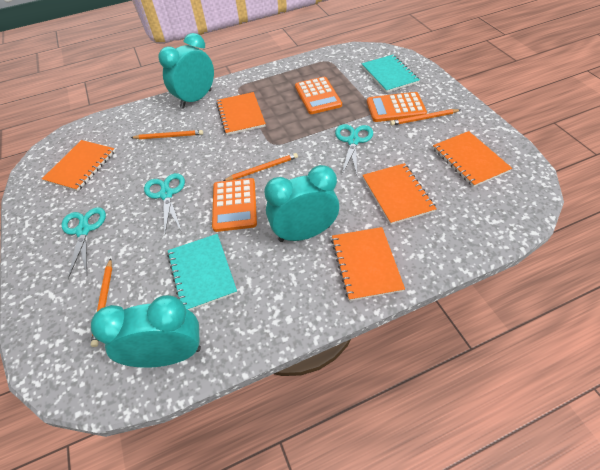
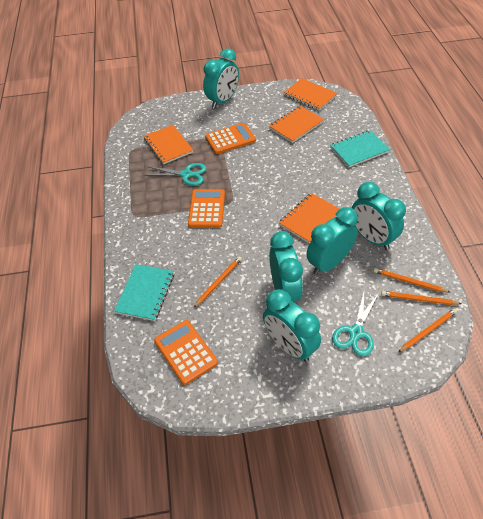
orange notebook: 5 -> 4
turquoise clock: 3 -> 5
turquoise scissors: 3 -> 2

